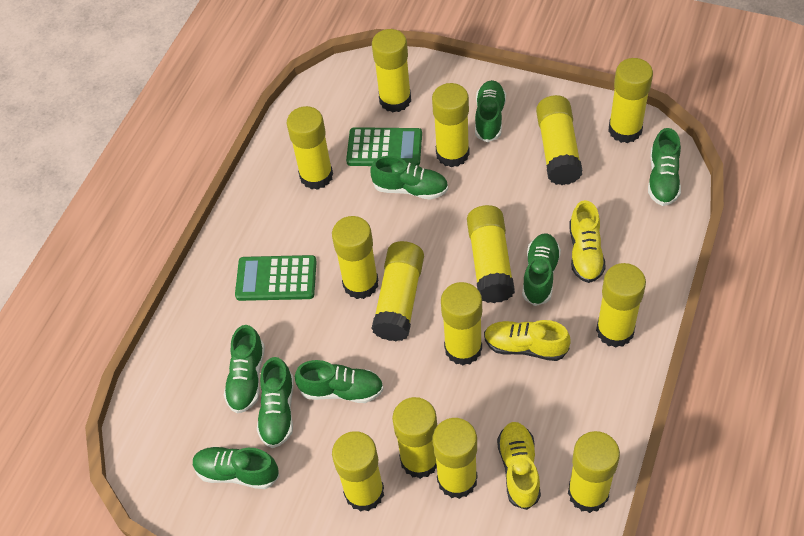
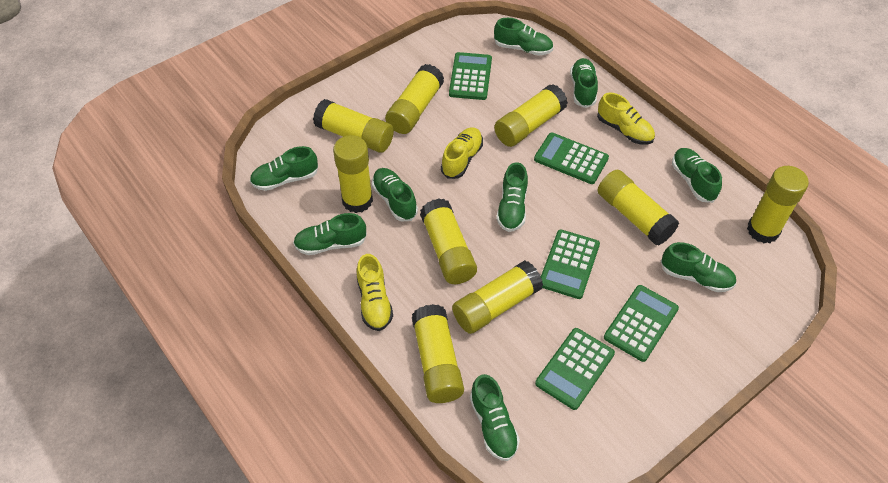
green calculator: 2 -> 5
green shoe: 8 -> 9
yellow glue stick: 14 -> 9

